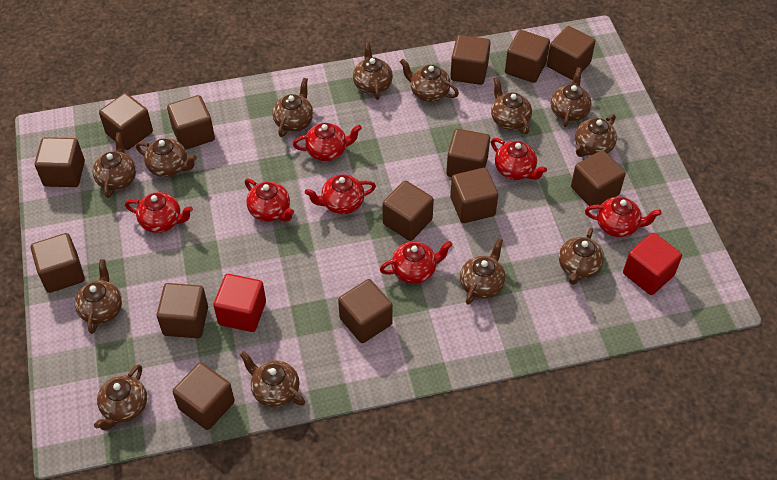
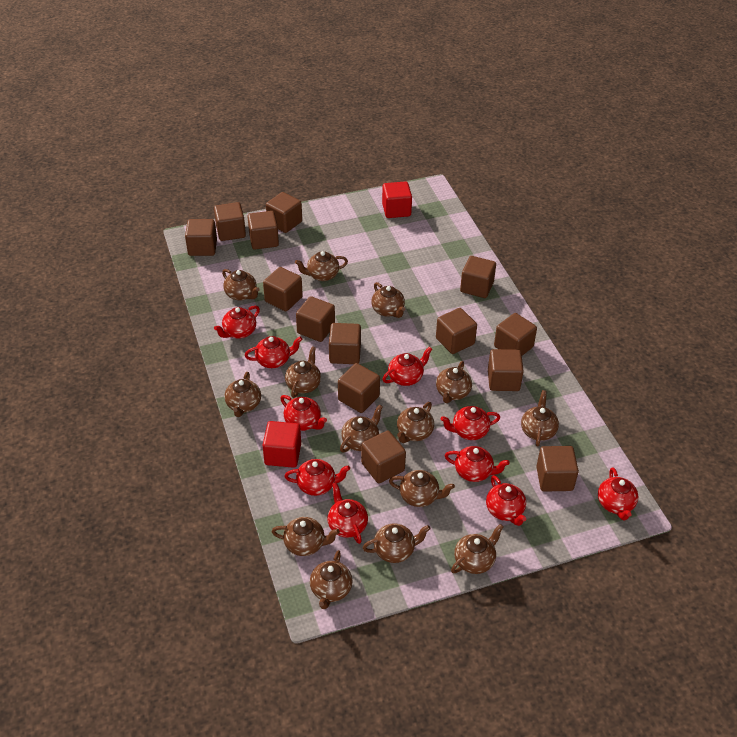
brown teapot: 13 -> 14
red teapot: 7 -> 10

